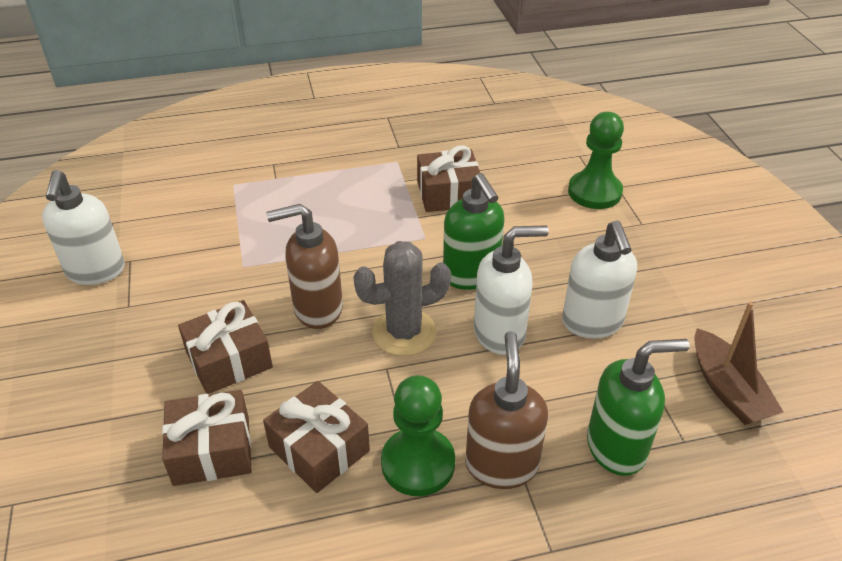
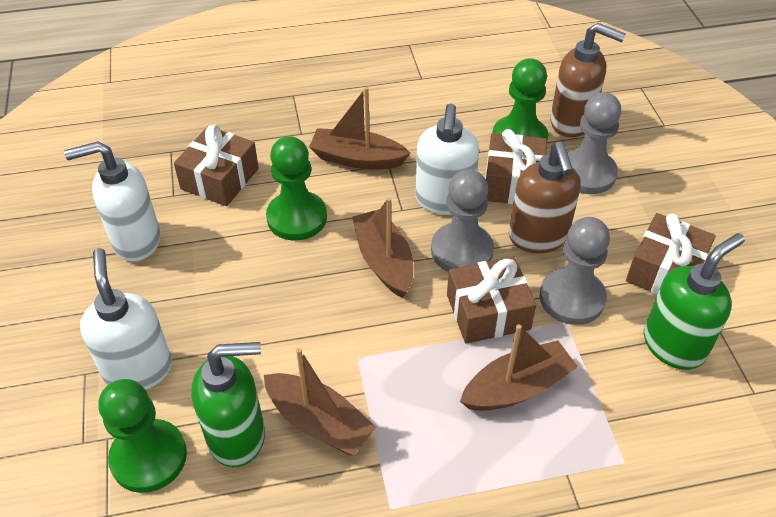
brown boat: 1 -> 4
green pawn: 2 -> 3
grey cactus: 1 -> 0
grey pawn: 0 -> 3

